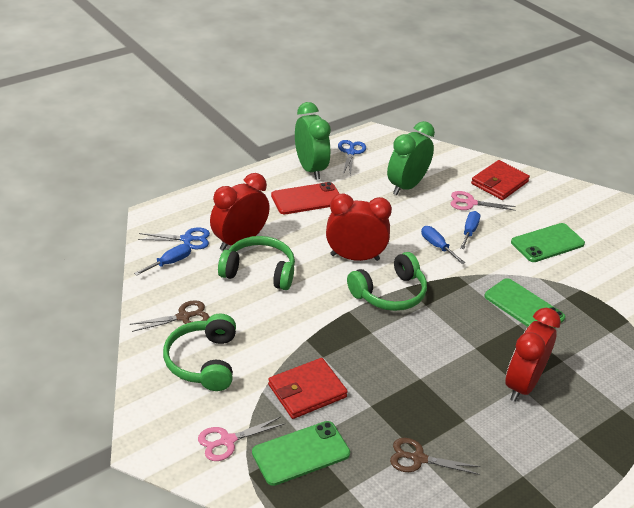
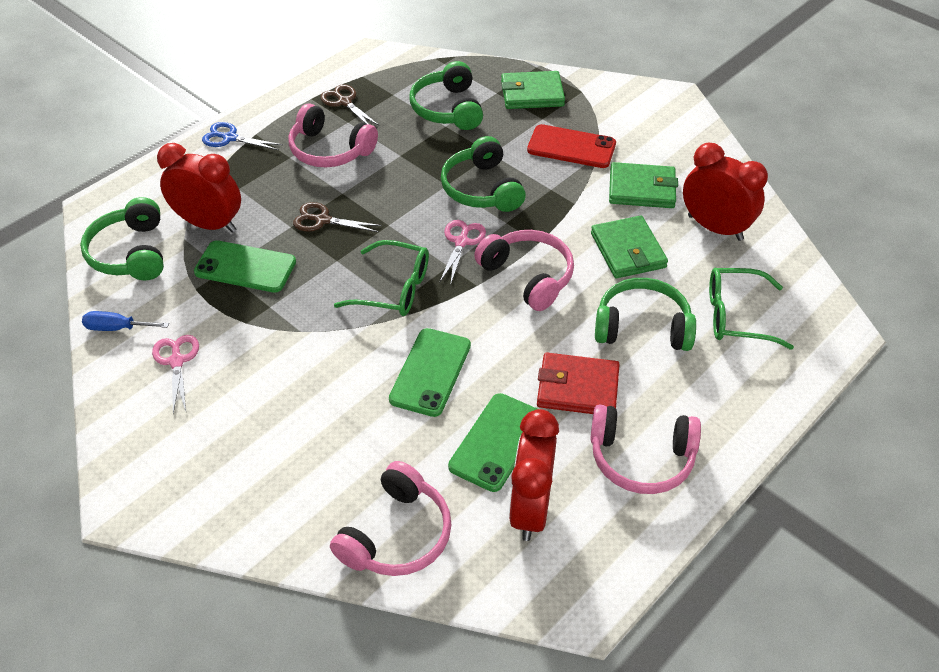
blue scissors: 2 -> 1
blue screwdriver: 3 -> 1
green clock: 2 -> 0
green glasses: 0 -> 2
green headphones: 3 -> 4
green wallet: 0 -> 3
pink headphones: 0 -> 4
red wallet: 2 -> 1

